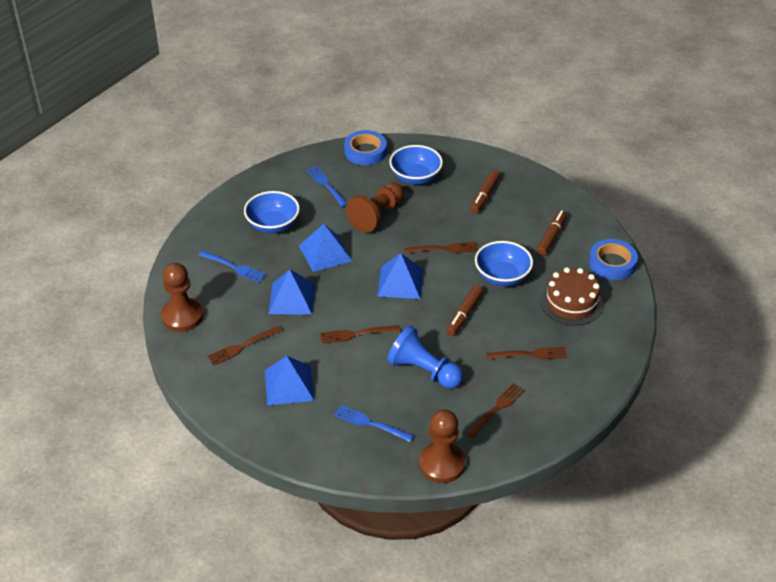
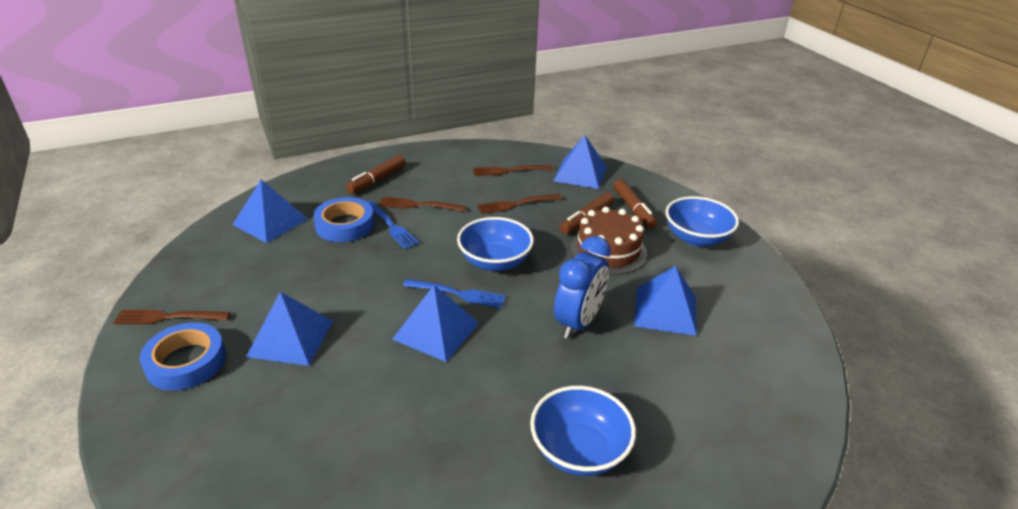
blue clock: 0 -> 1
blue fork: 3 -> 2
blue pawn: 1 -> 0
blue pyramid: 4 -> 5
brown fork: 5 -> 4
brown pawn: 3 -> 0

